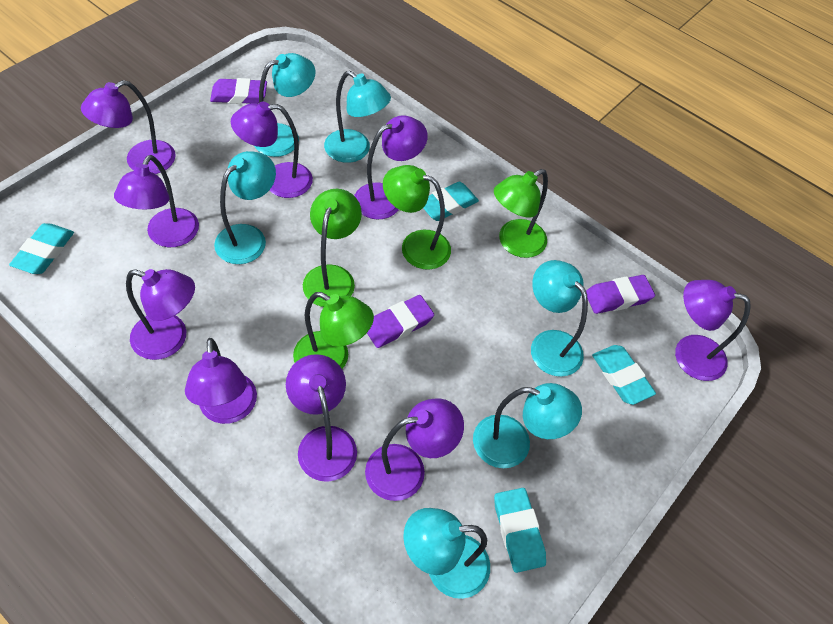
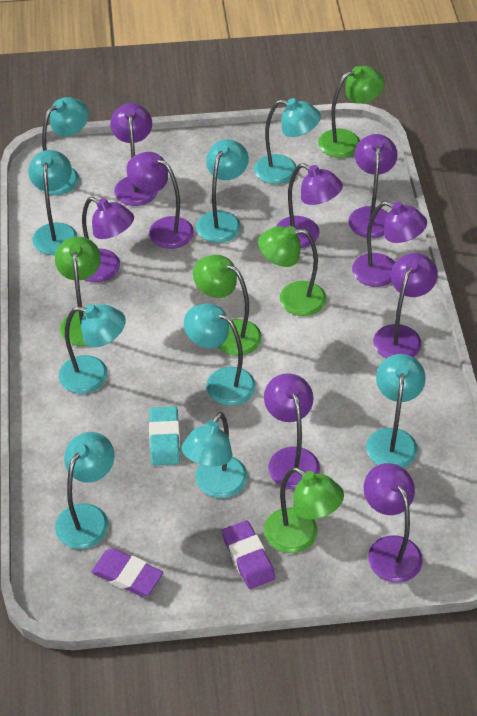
green lamp: 4 -> 5
purple eraser: 3 -> 2
turquoise eraser: 4 -> 1
turquoise lamp: 6 -> 9

